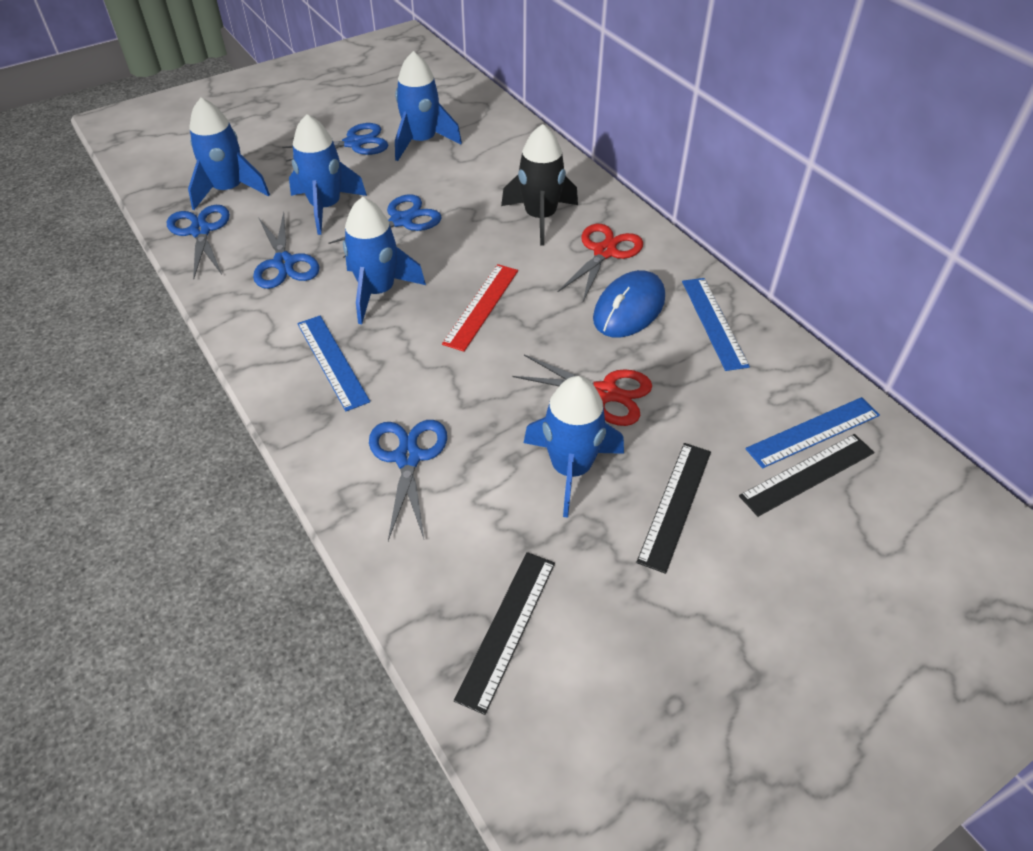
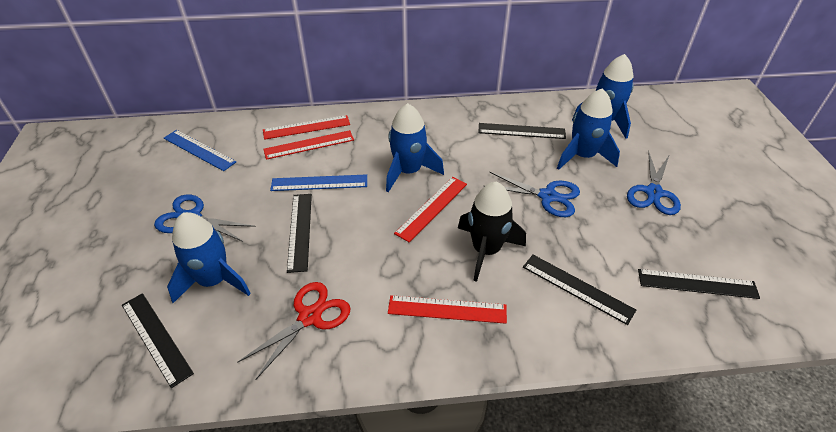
black ruler: 3 -> 5
blue mouse: 1 -> 0
blue rocket: 5 -> 4
blue ruler: 3 -> 2
blue scissors: 5 -> 3
red ruler: 1 -> 4
red scissors: 2 -> 1

